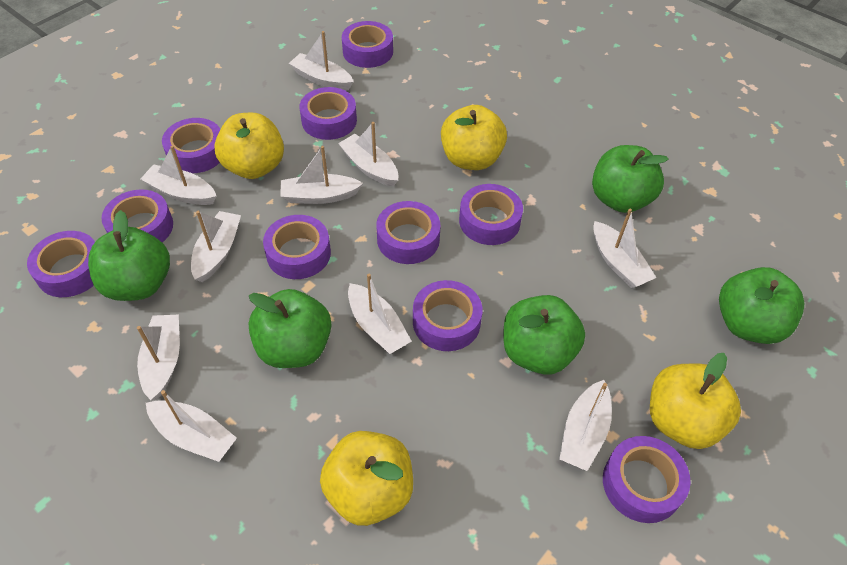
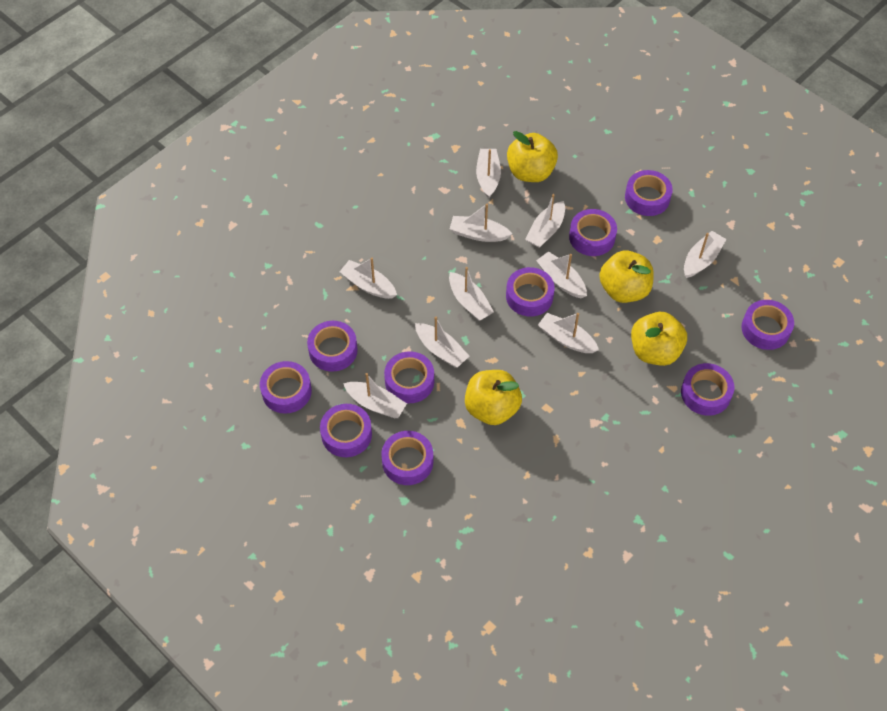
green apple: 5 -> 0

